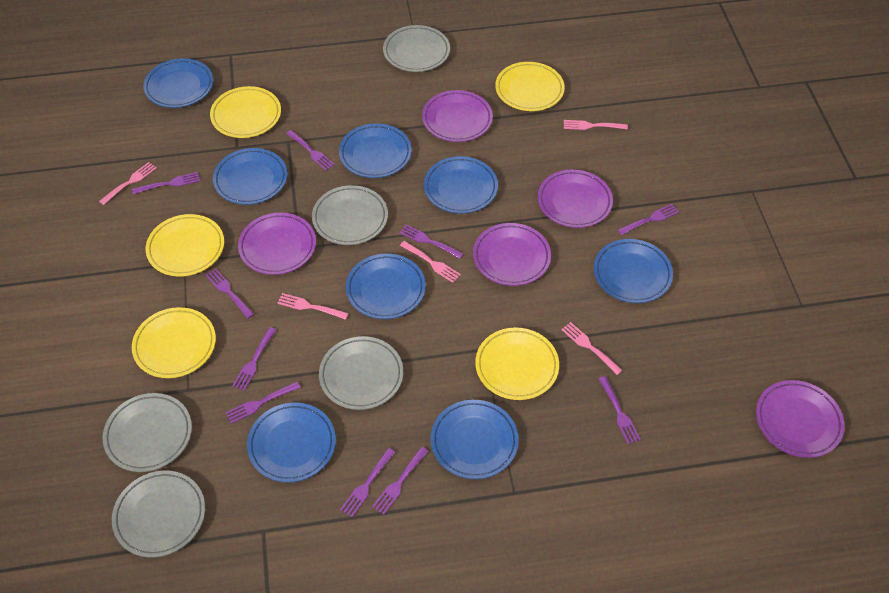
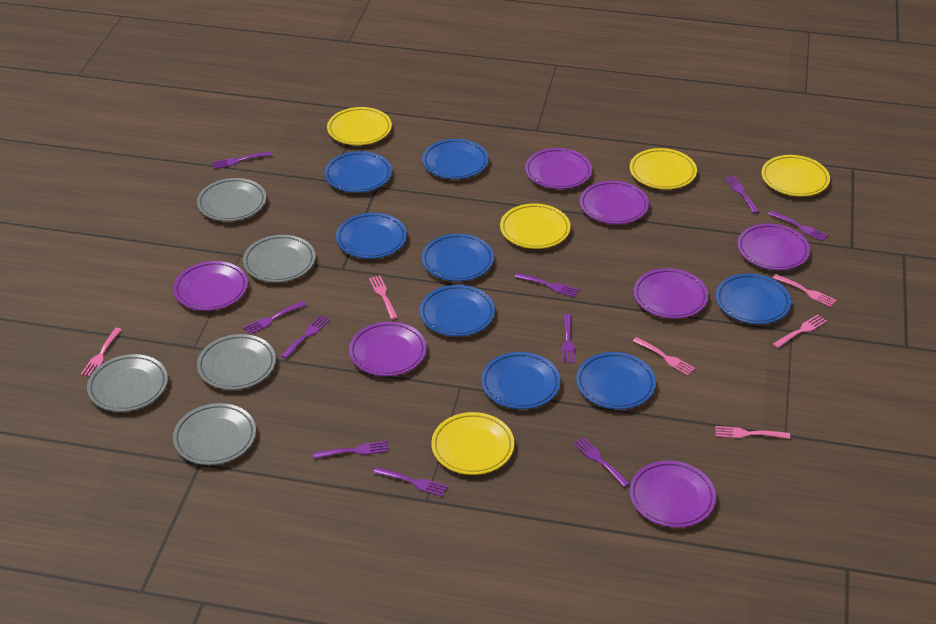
pink fork: 5 -> 6
purple plate: 5 -> 7

